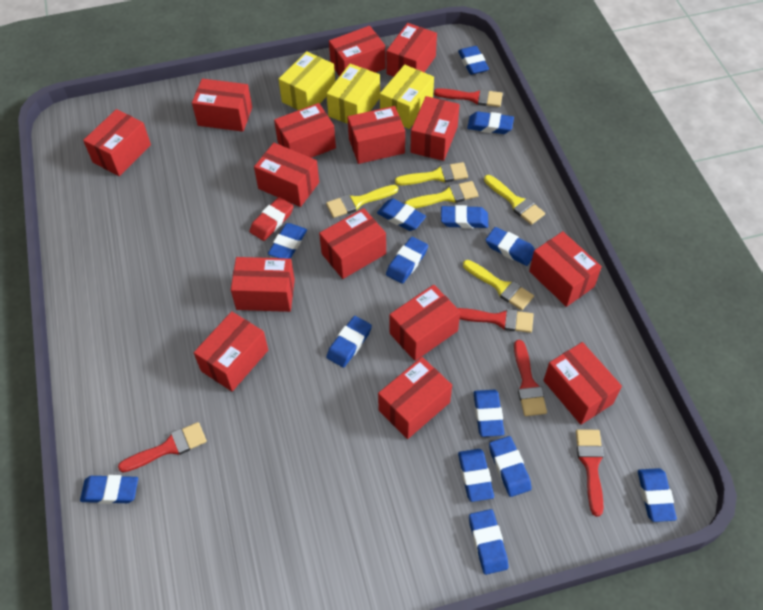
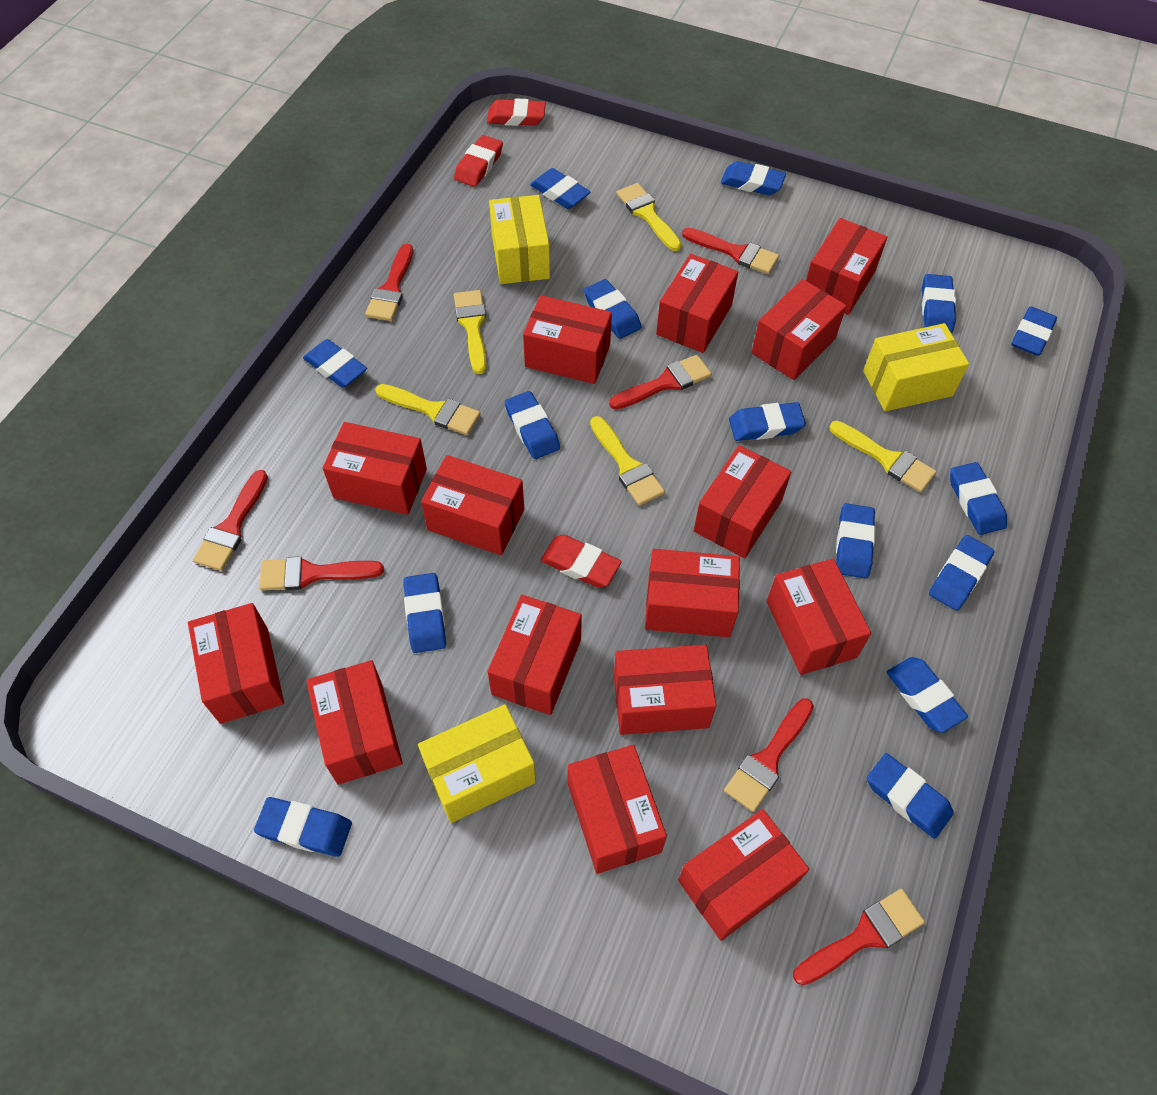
blue eraser: 14 -> 15
red brush: 5 -> 7
red eraser: 1 -> 3

